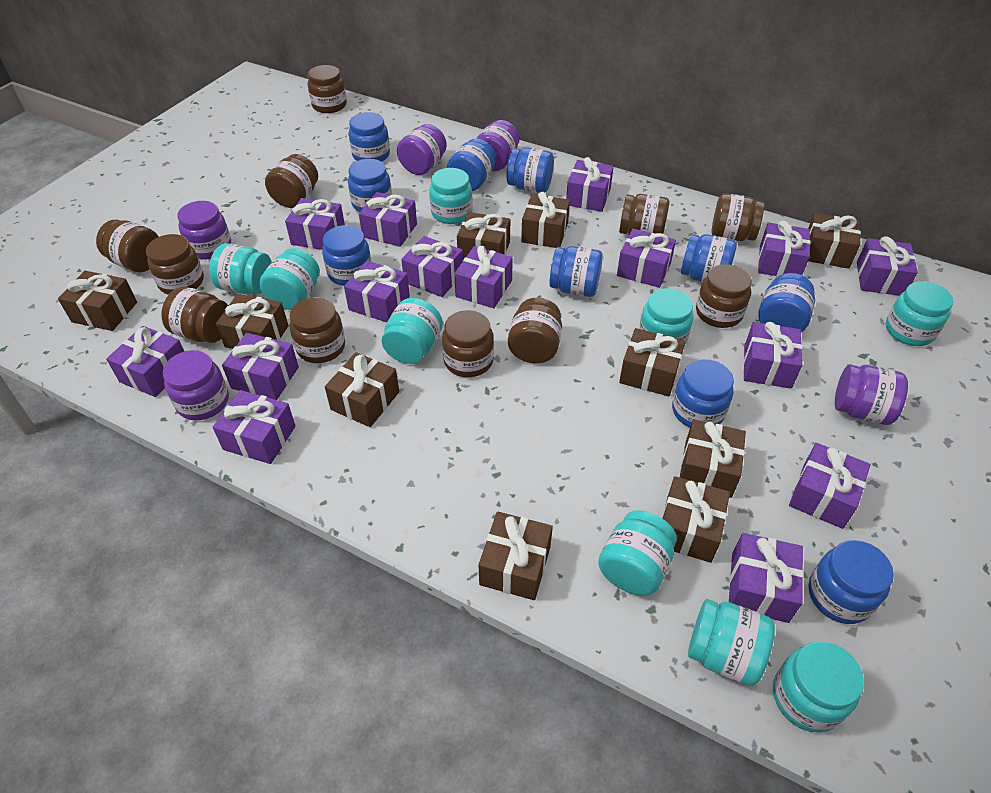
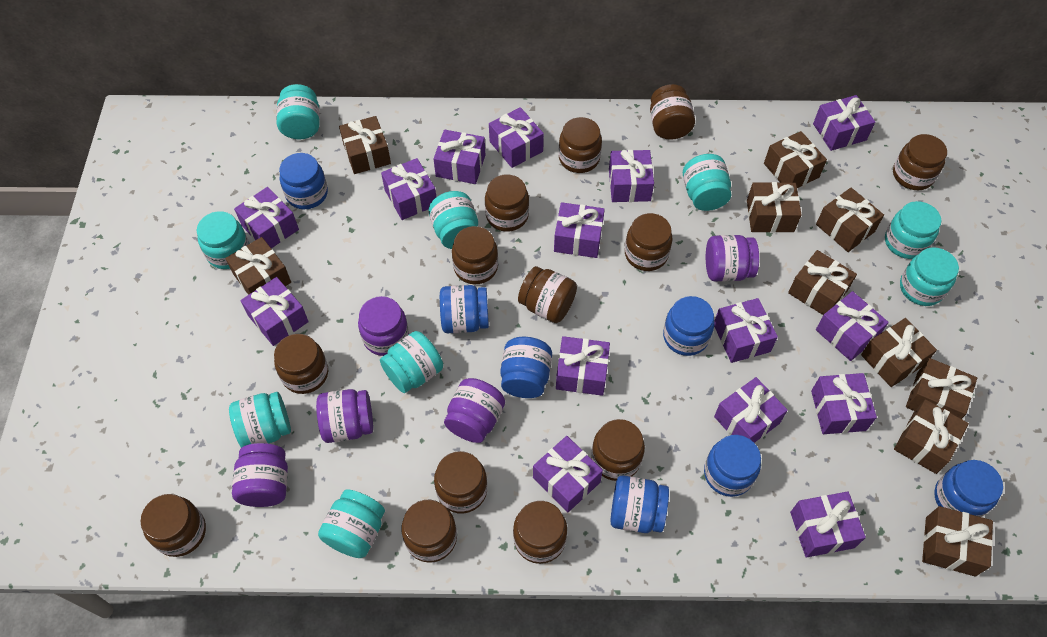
blue jar: 10 -> 7
brown jar: 11 -> 13

